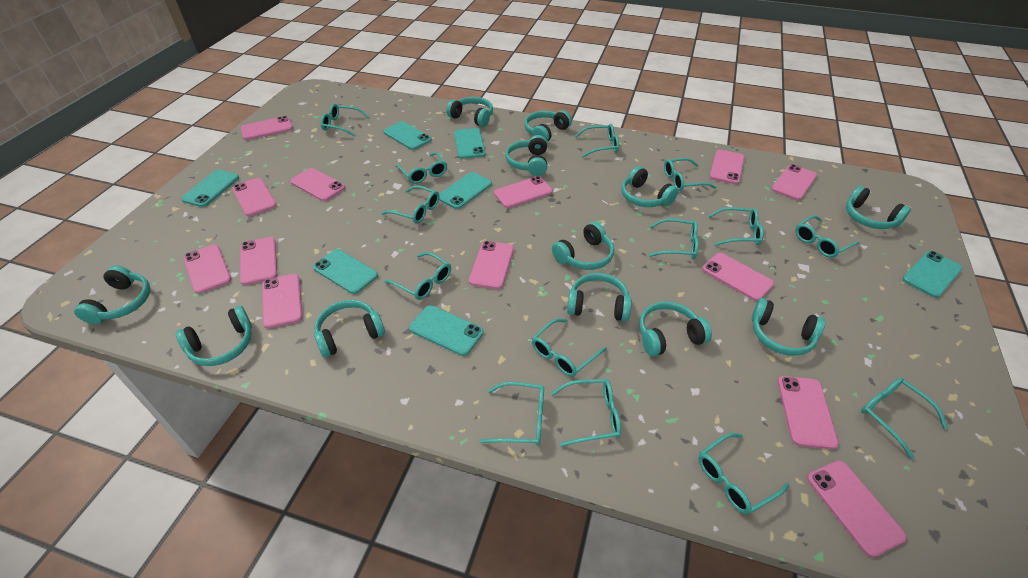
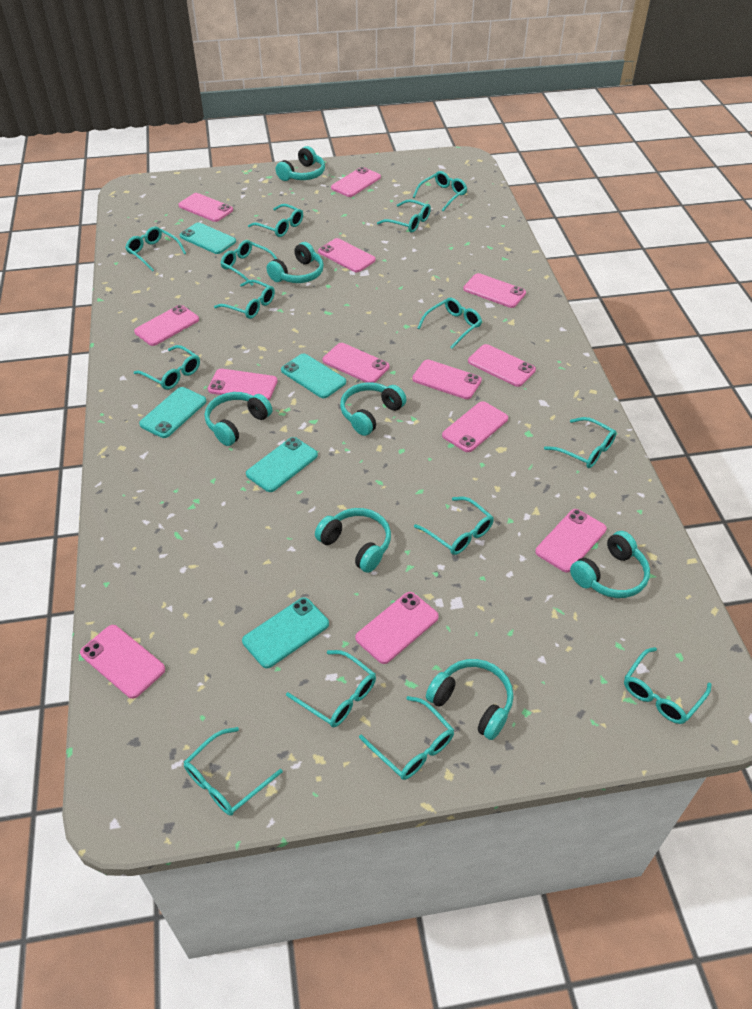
turquoise headphones: 12 -> 7
turquoise phone: 7 -> 5

